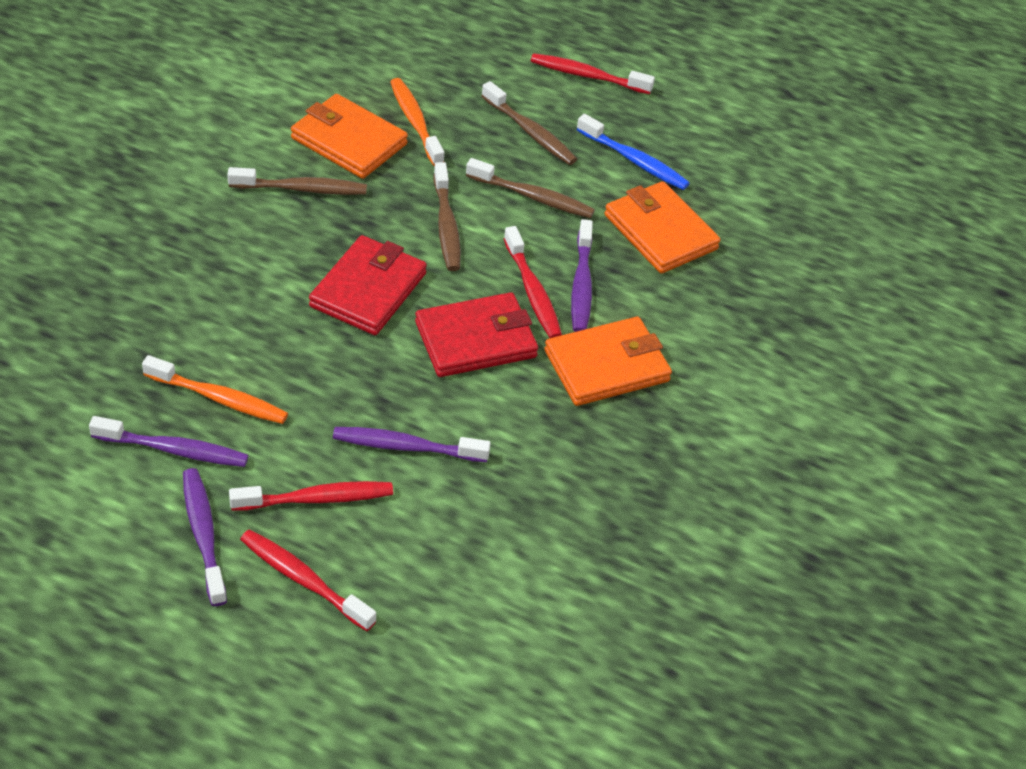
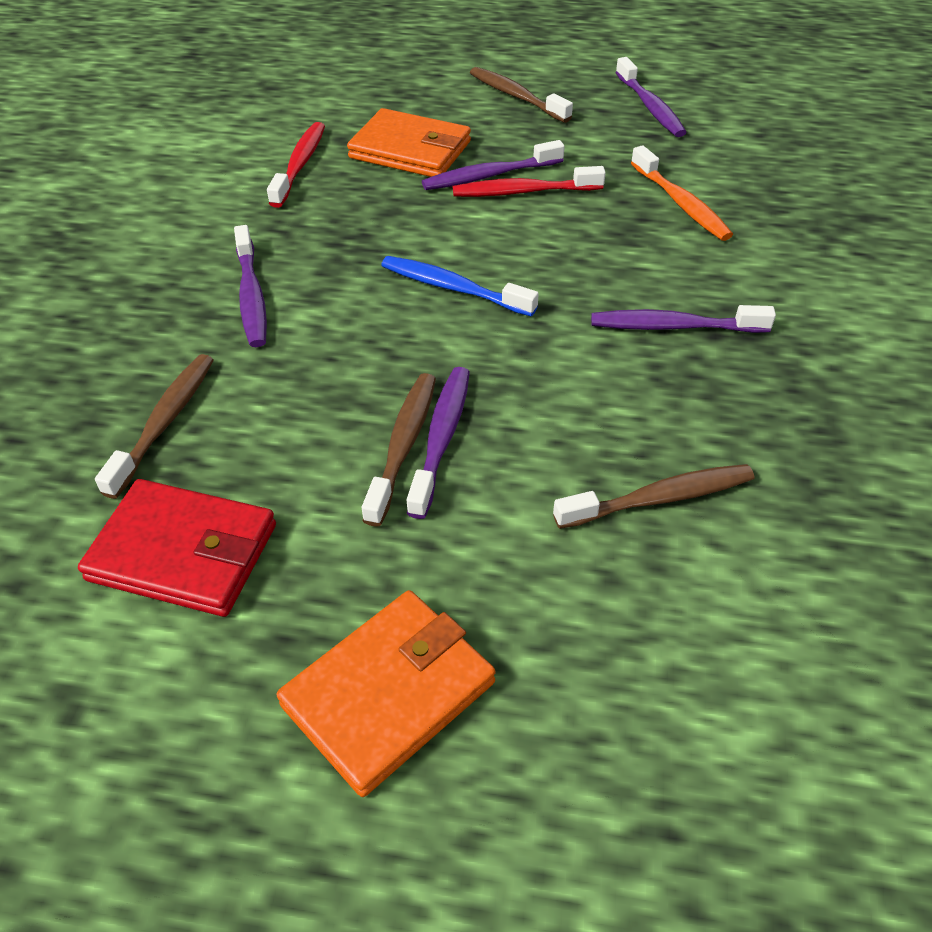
orange toothbrush: 2 -> 1
orange wallet: 3 -> 2
purple toothbrush: 4 -> 5
red toothbrush: 4 -> 2
red wallet: 2 -> 1

